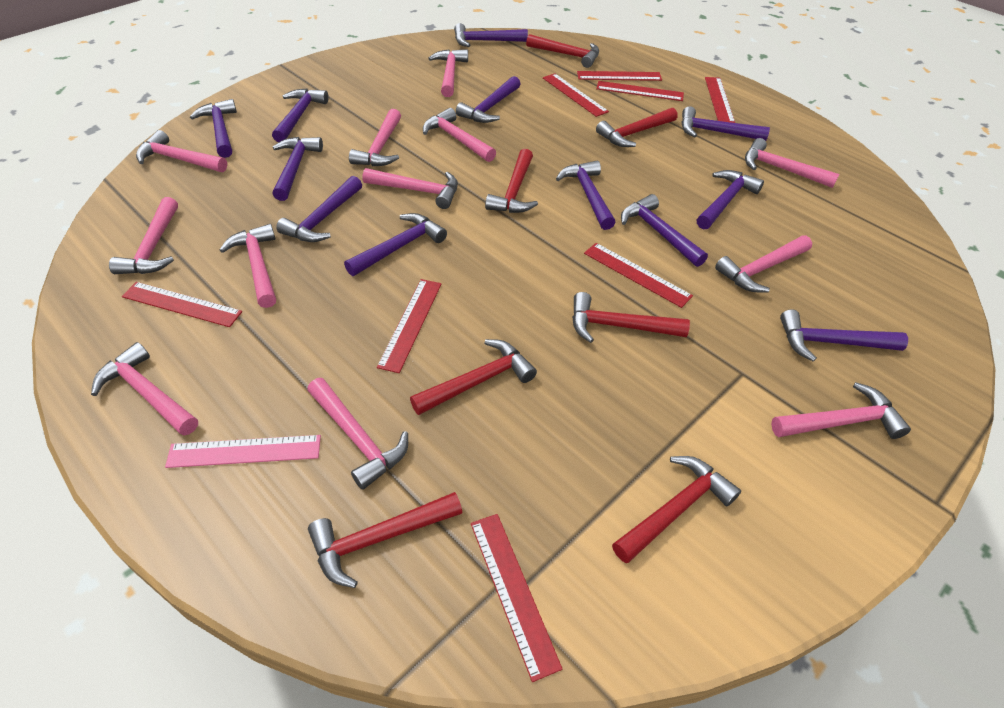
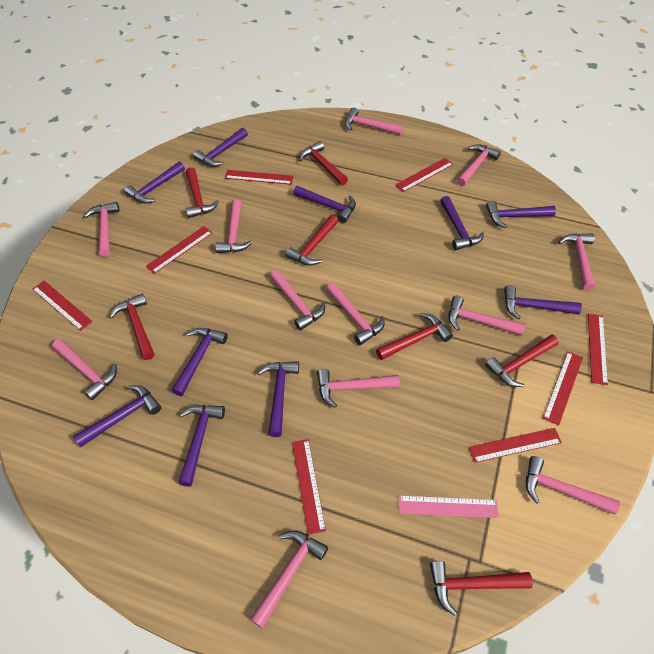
purple hammer: 12 -> 10

